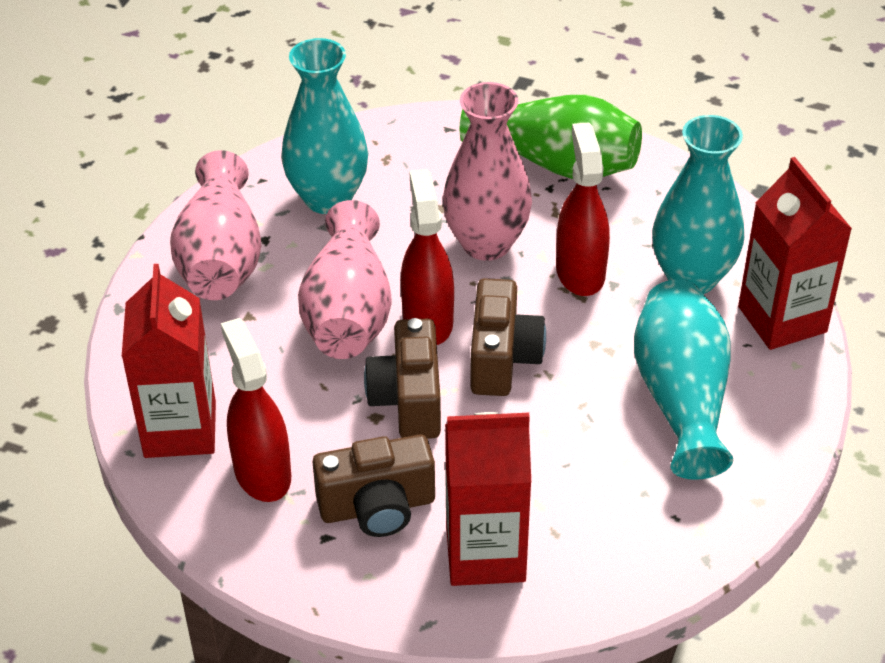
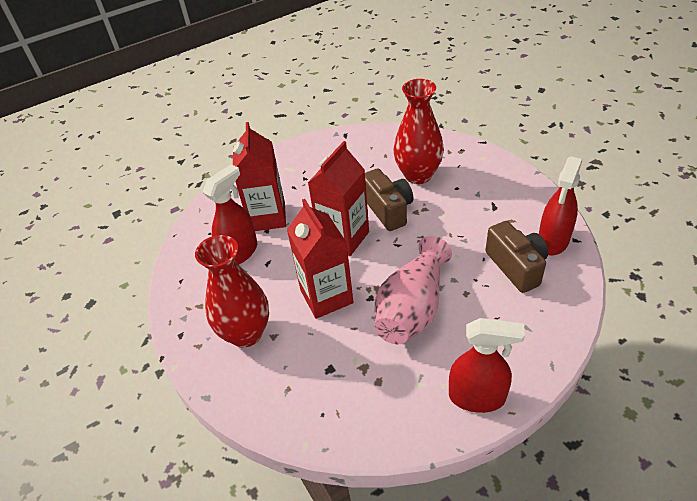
brown camera: 3 -> 2
green vase: 1 -> 0
pink vase: 3 -> 1
red vase: 0 -> 2
turquoise vase: 3 -> 0

